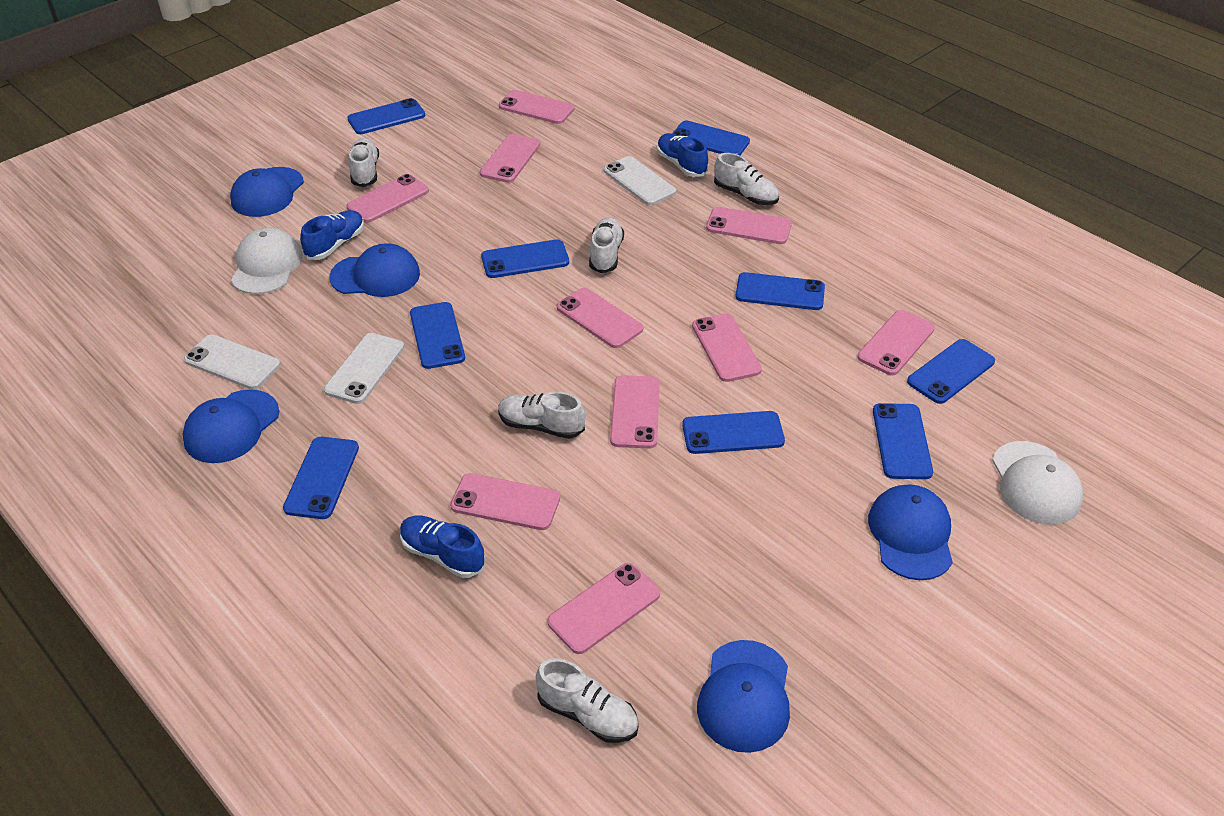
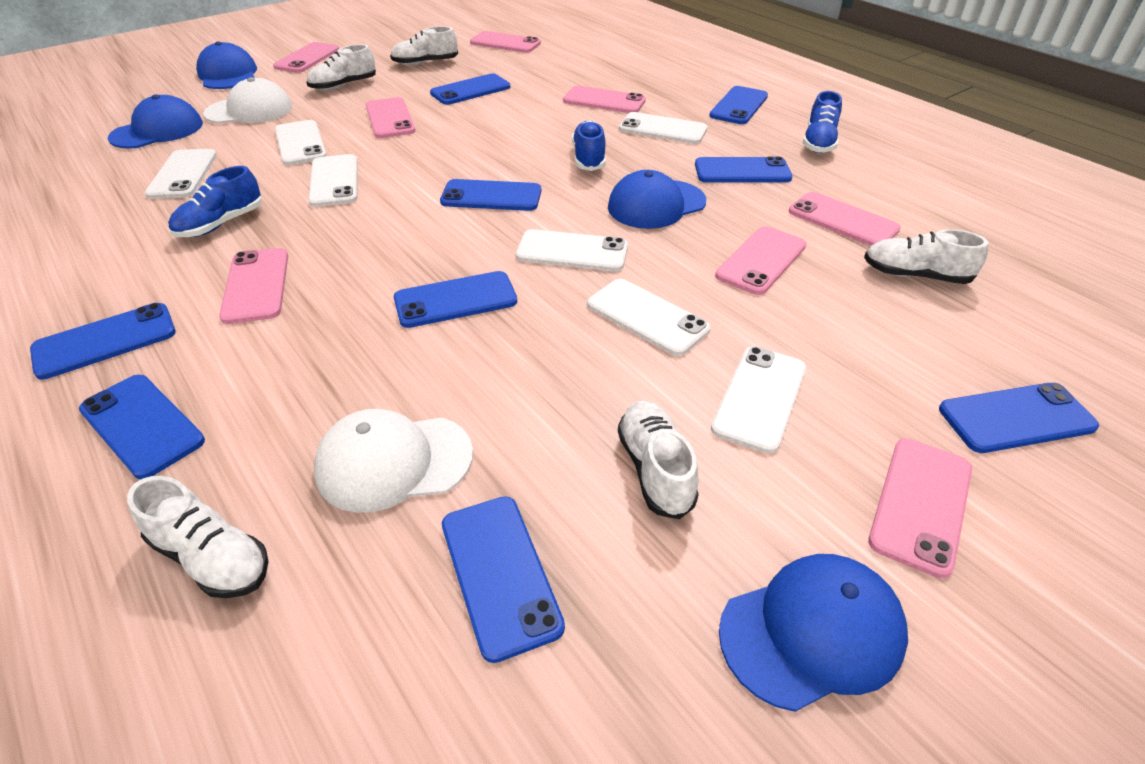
blue cap: 5 -> 4
pink phone: 10 -> 8
white phone: 3 -> 7

